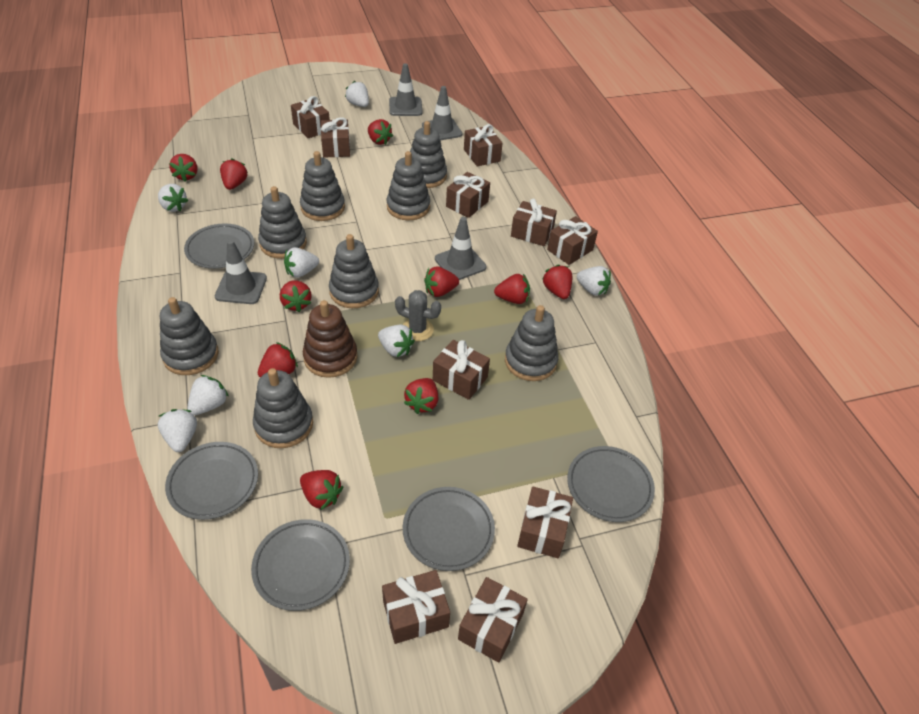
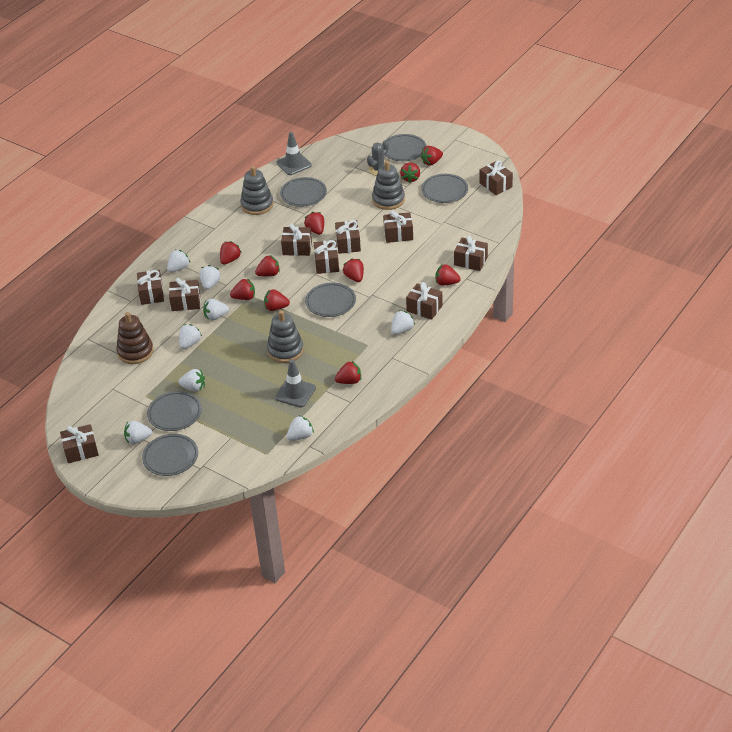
grey plate: 5 -> 6
grey stacking toy: 8 -> 3
grey traffic cone: 4 -> 2
white strawberry: 7 -> 8

